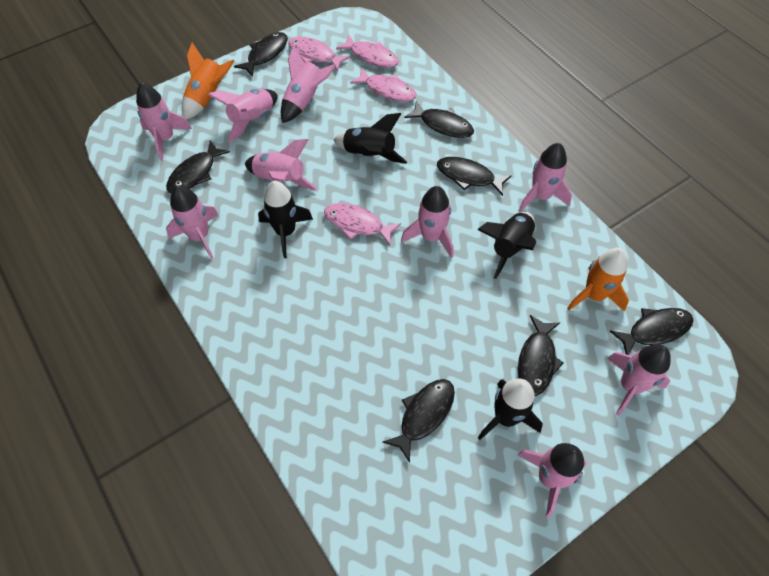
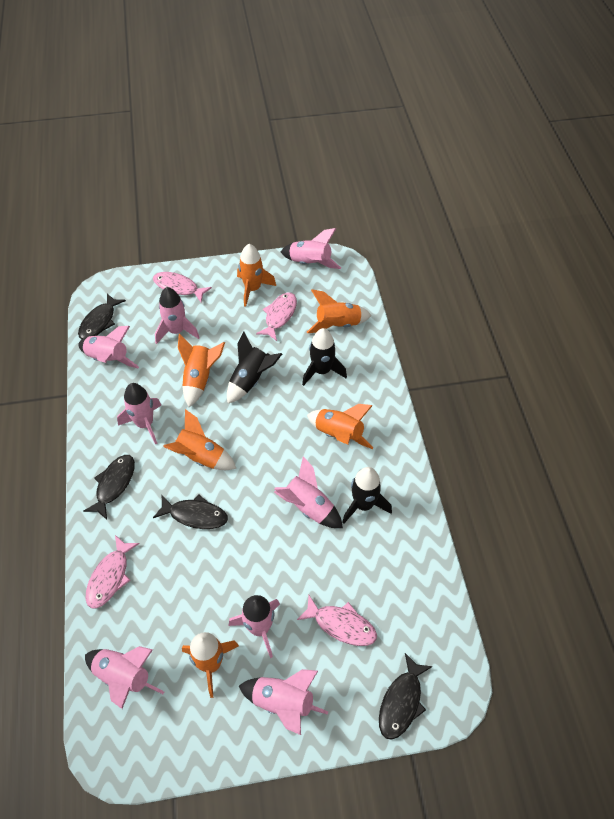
black fish: 7 -> 4
black rocket: 4 -> 3
orange rocket: 2 -> 6
pink rocket: 9 -> 8

